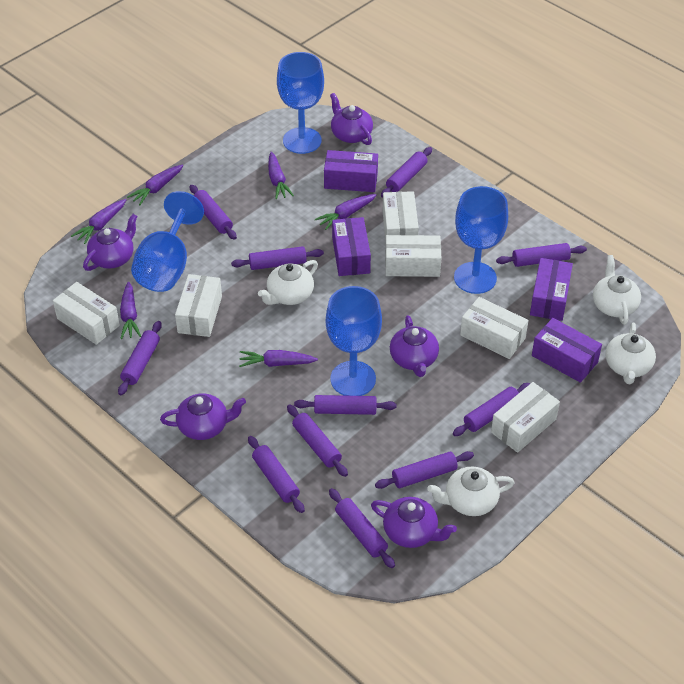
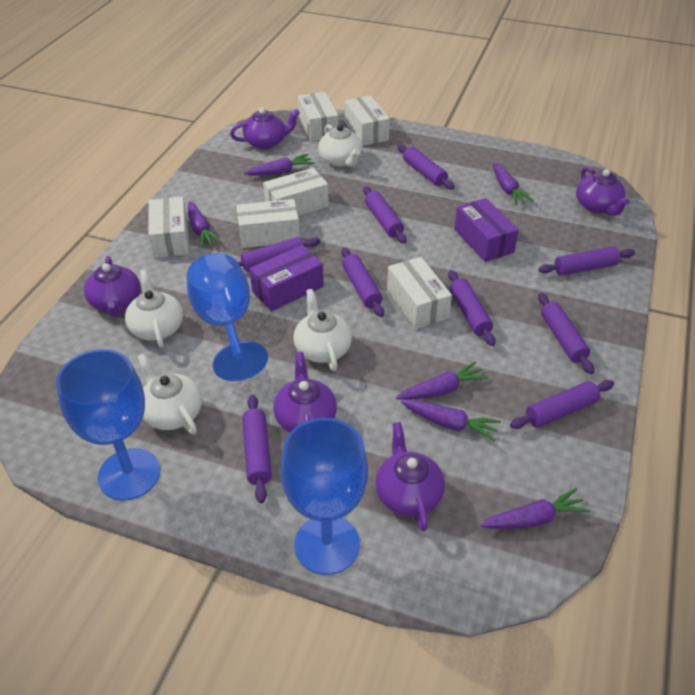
blue goblet: 4 -> 3
purple box: 4 -> 2
purple rolling pin: 11 -> 9

